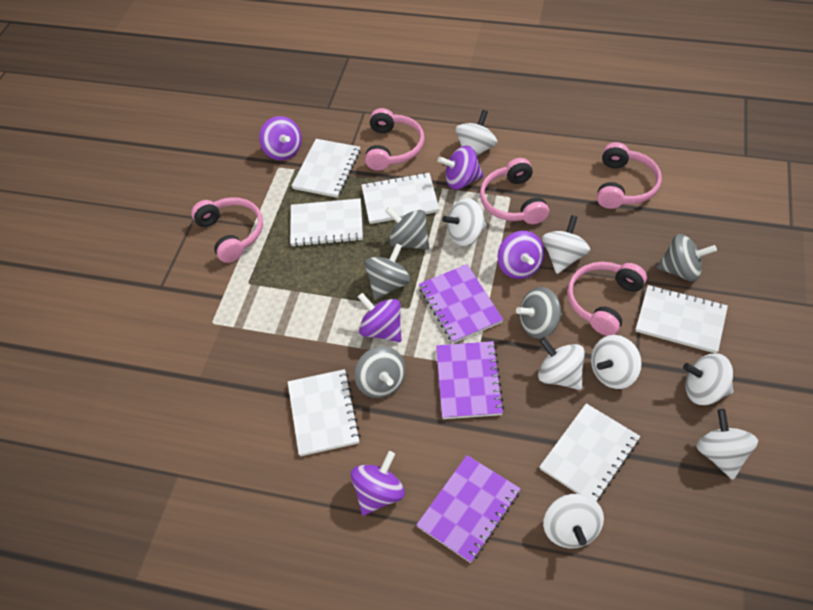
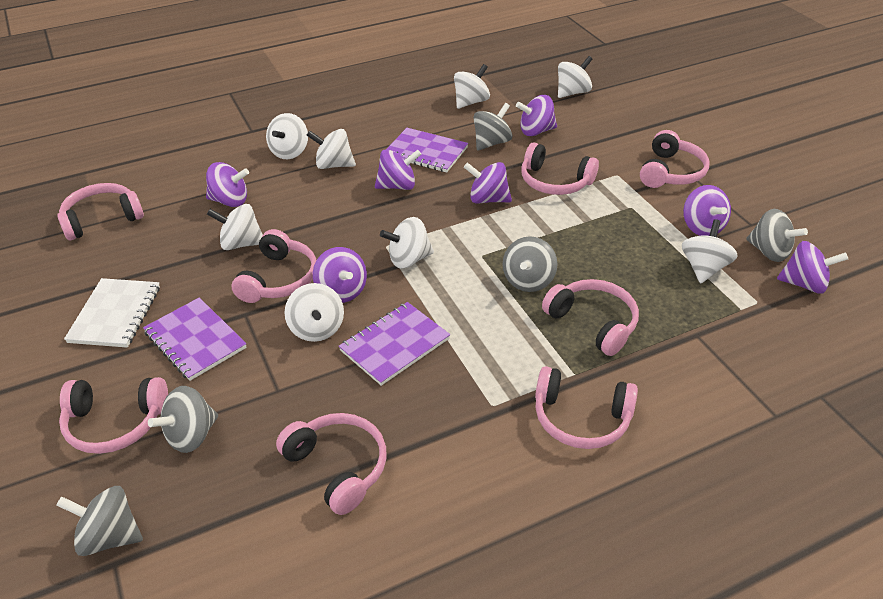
pink headphones: 5 -> 8
purple spinning top: 5 -> 7
white notebook: 6 -> 1

